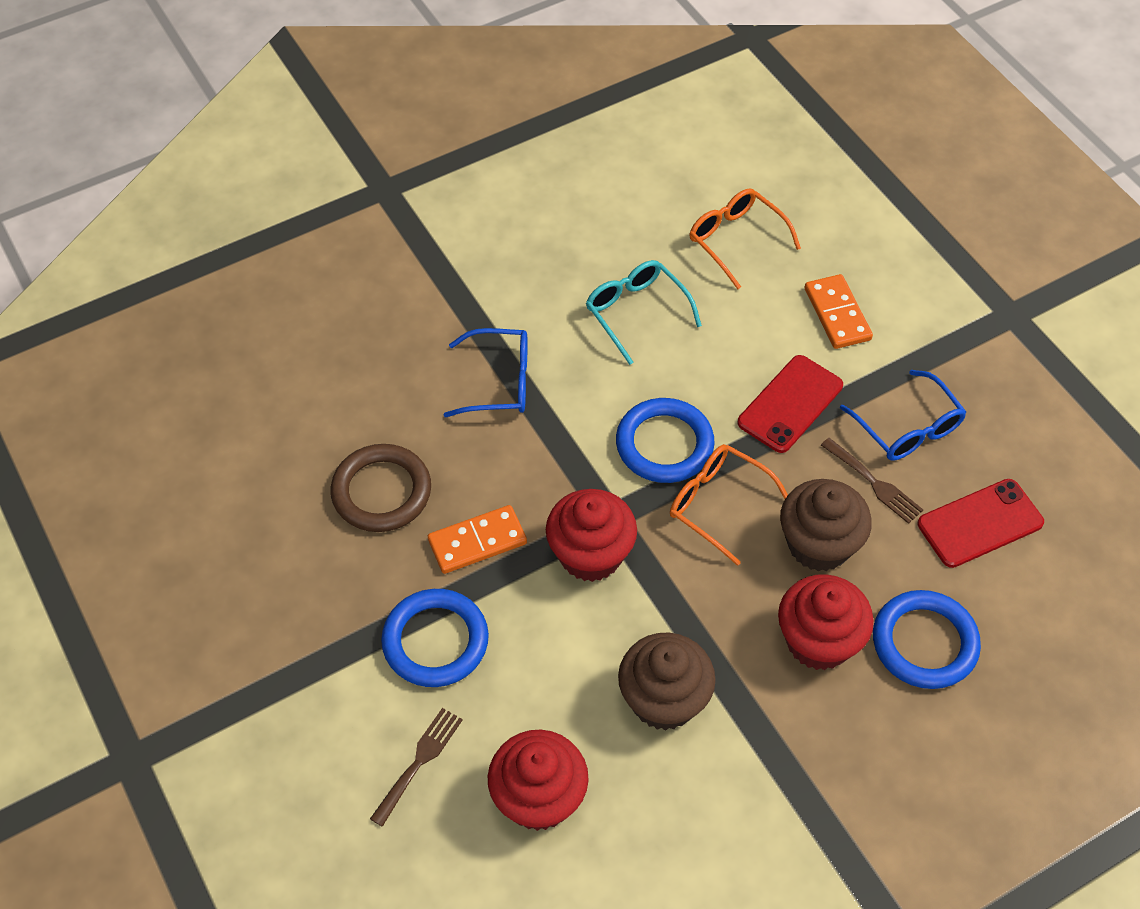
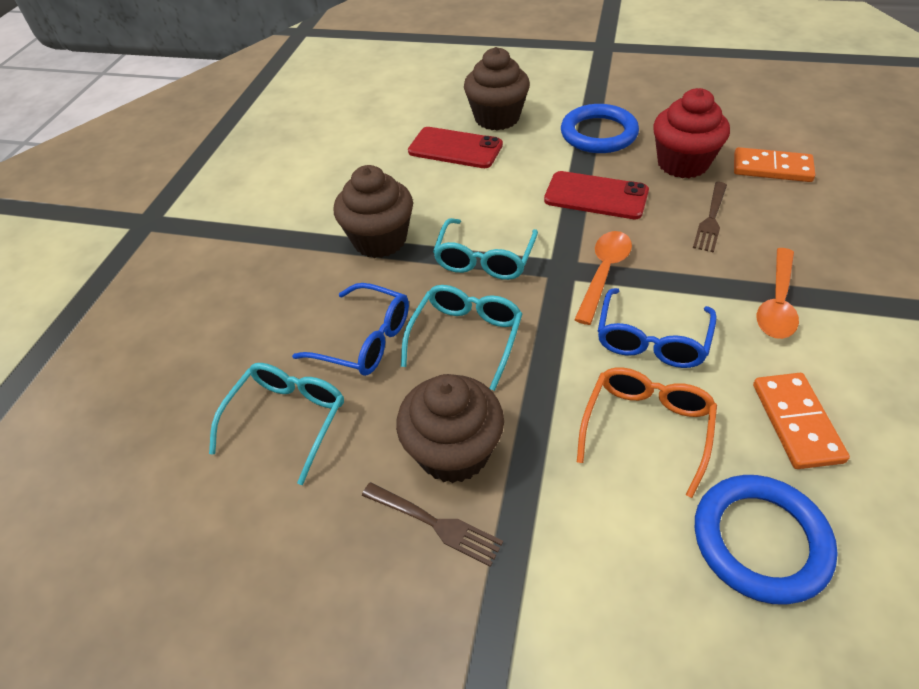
blue ring: 3 -> 2
brown cupcake: 2 -> 3
brown ring: 1 -> 0
orange glasses: 2 -> 1
orange spoon: 0 -> 2
red cupcake: 3 -> 1
turquoise glasses: 1 -> 3

